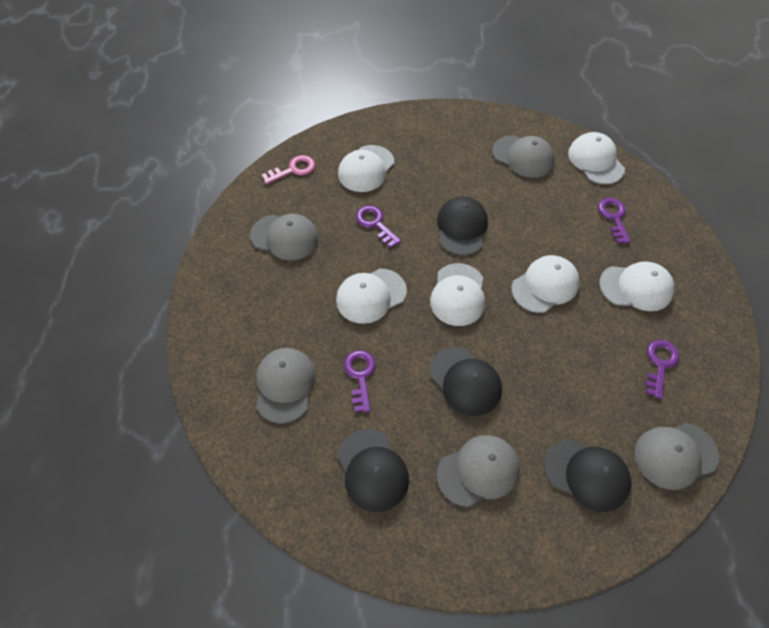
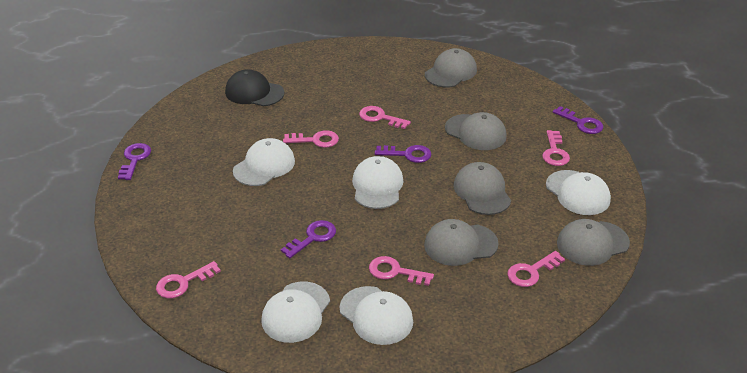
black cap: 4 -> 1
pink key: 1 -> 6
white cap: 6 -> 5

